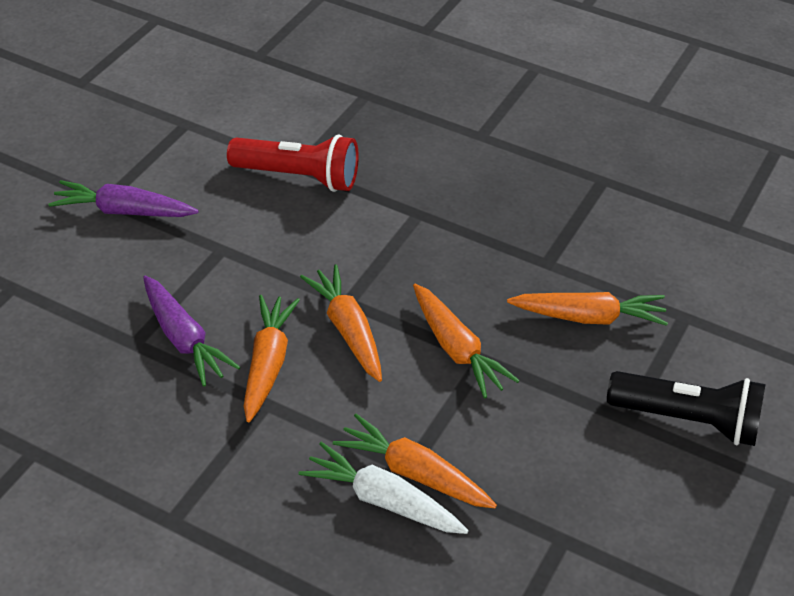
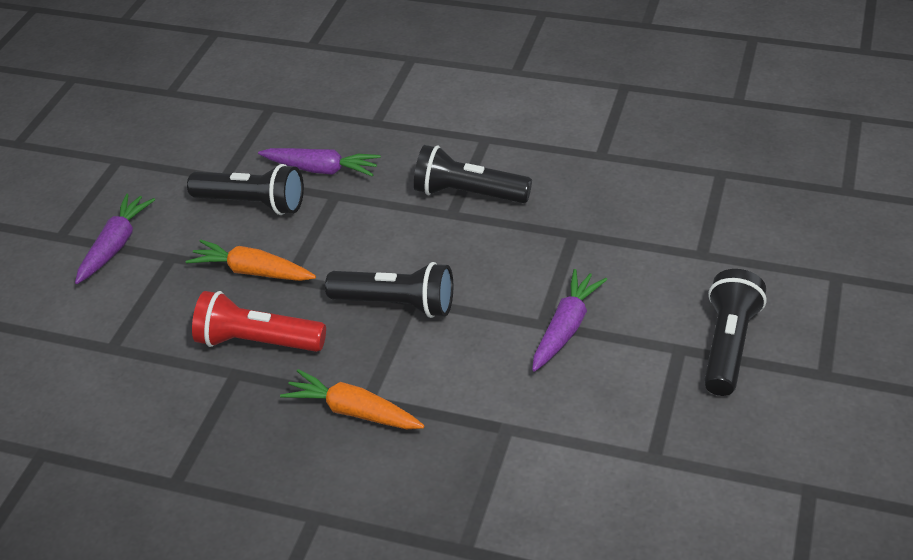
black flashlight: 1 -> 4
orange carrot: 5 -> 2
purple carrot: 2 -> 3
white carrot: 1 -> 0

